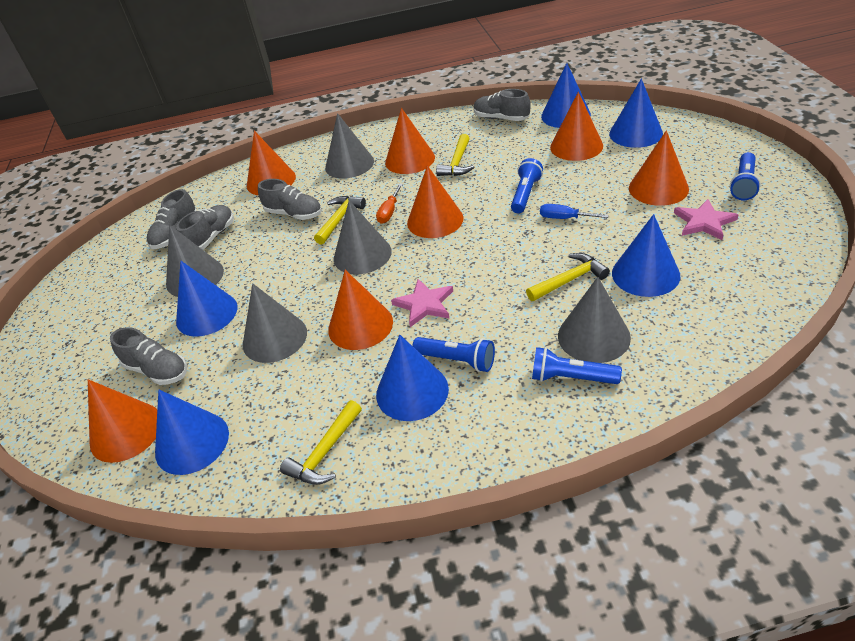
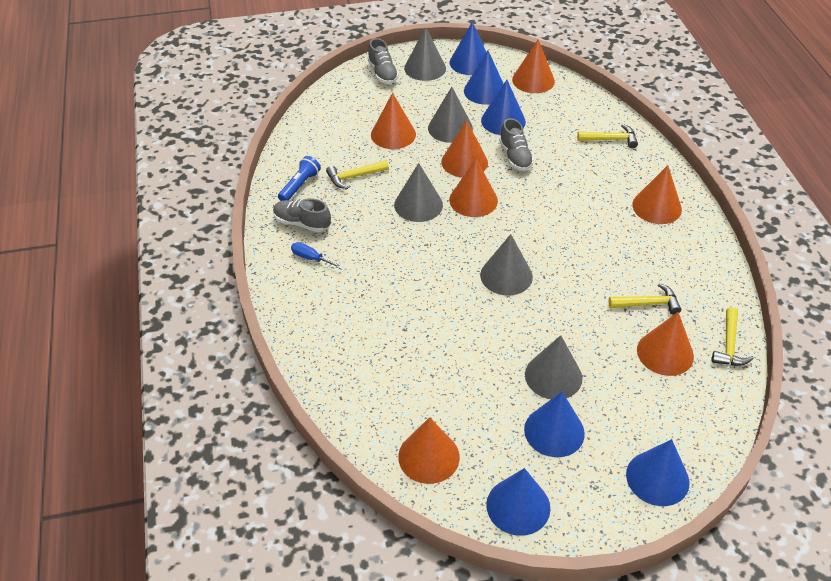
blue flashlight: 4 -> 1
grey shoe: 5 -> 3
orange screwdriver: 1 -> 0
pink star: 2 -> 0

